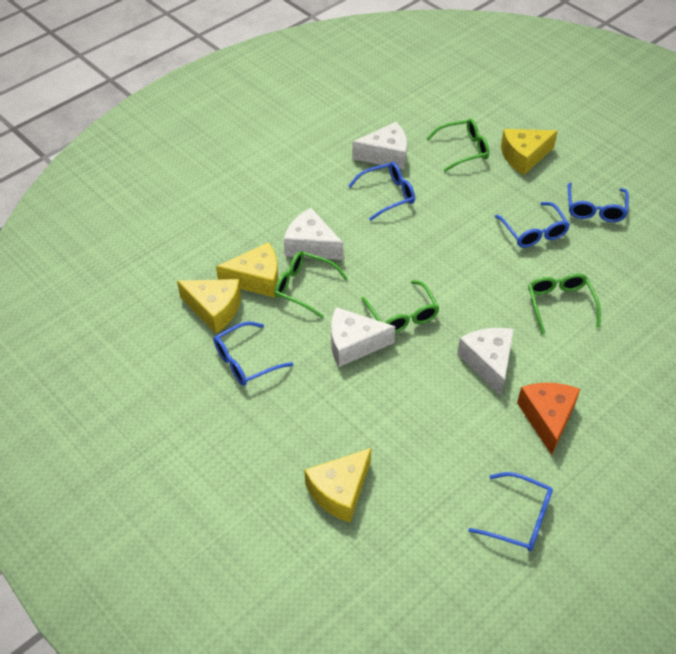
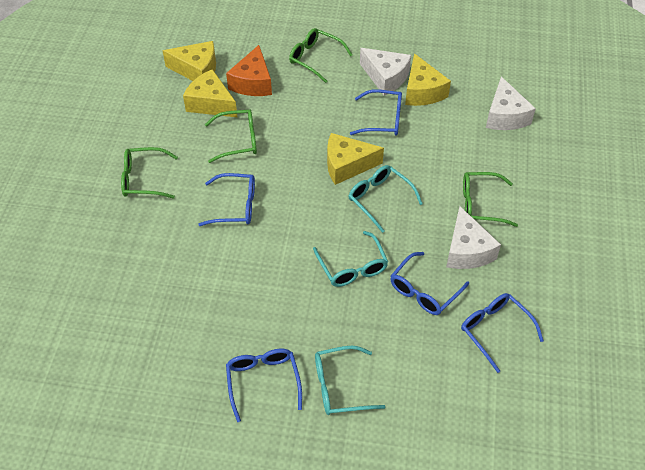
turquoise glasses: 0 -> 3
white cheese: 4 -> 3

